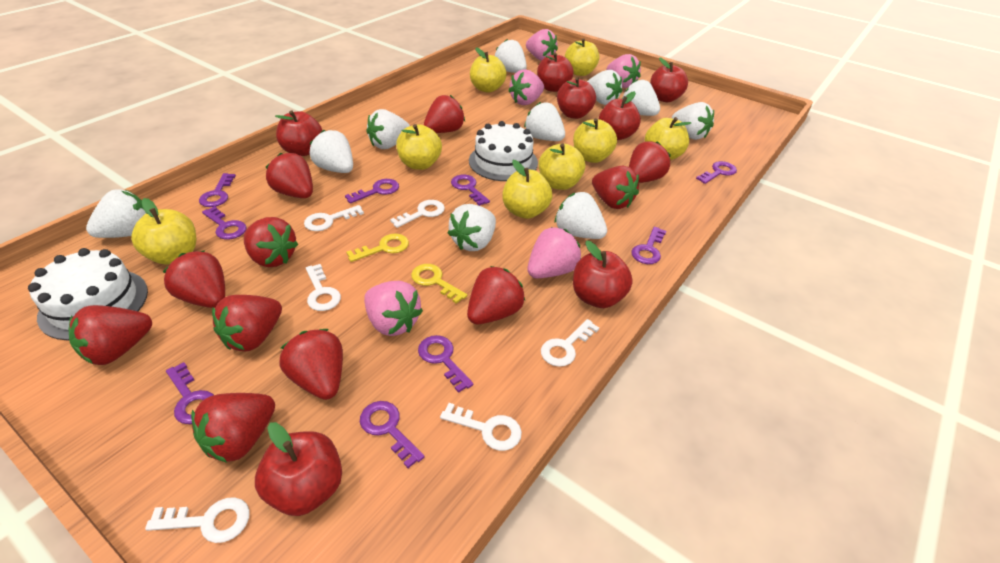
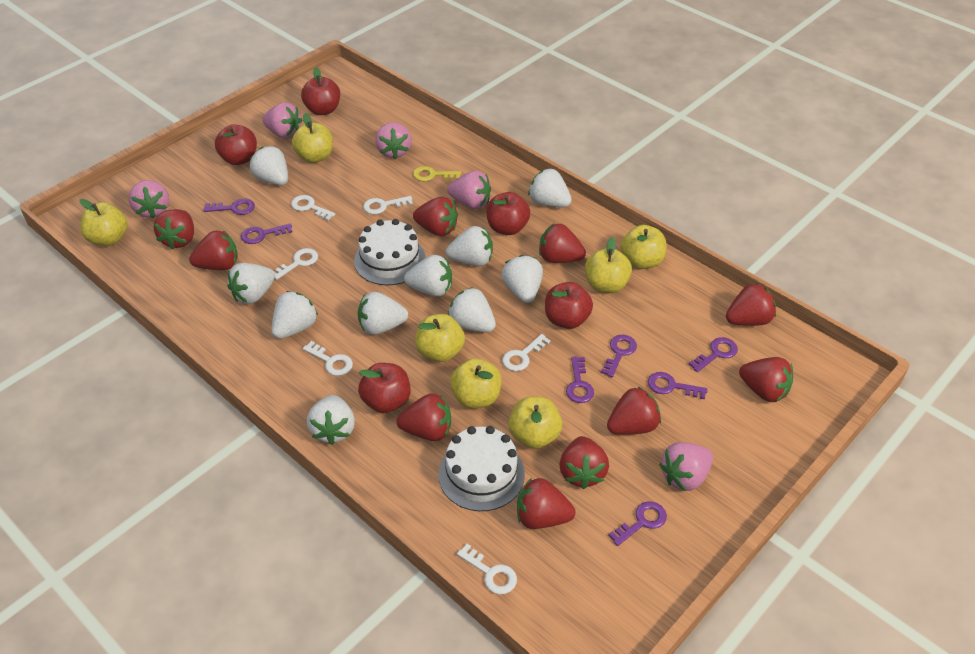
purple key: 9 -> 7
red apple: 7 -> 5
red strawberry: 11 -> 10
yellow apple: 8 -> 7
yellow key: 2 -> 1

